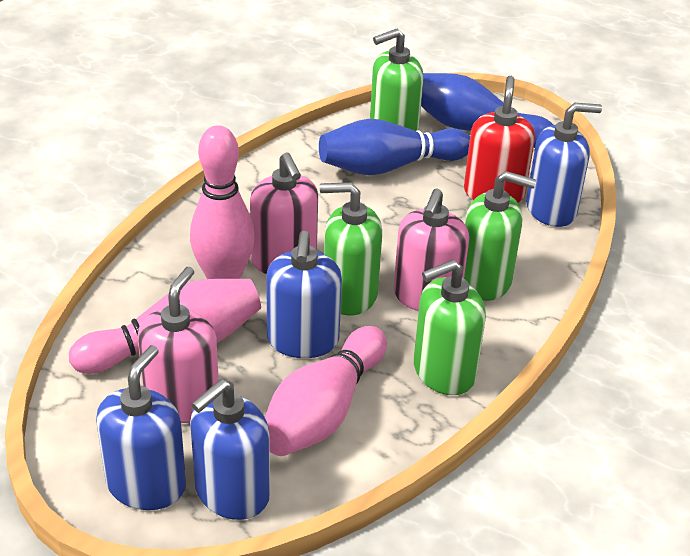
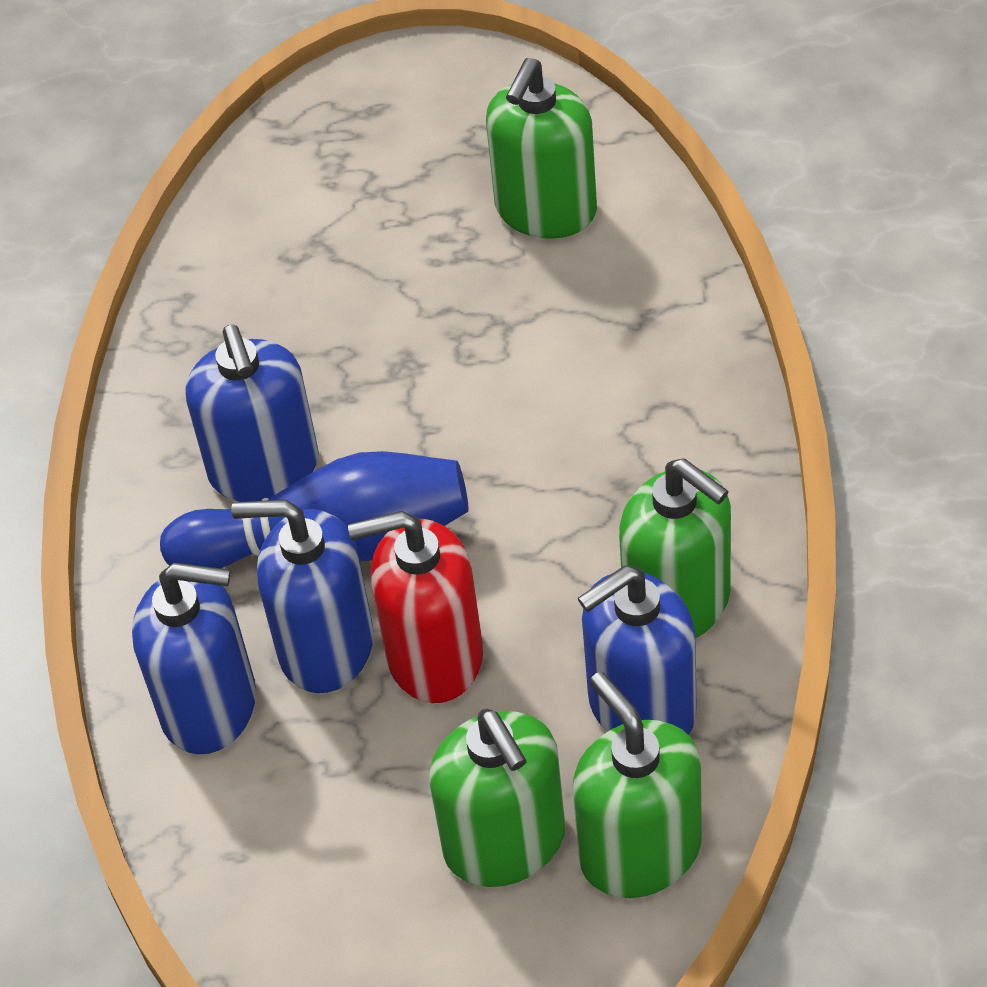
blue bowling pin: 2 -> 1
pink bowling pin: 3 -> 0
pink soap dispenser: 3 -> 0

